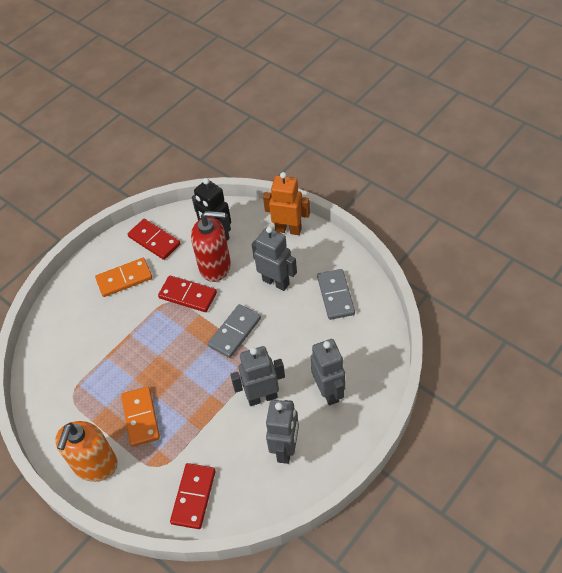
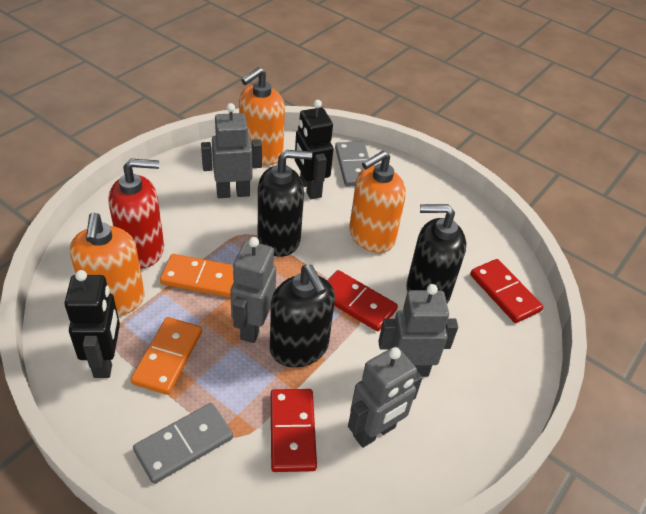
black robot: 1 -> 2
black soap dispenser: 0 -> 3
orange robot: 1 -> 0
orange soap dispenser: 1 -> 3

